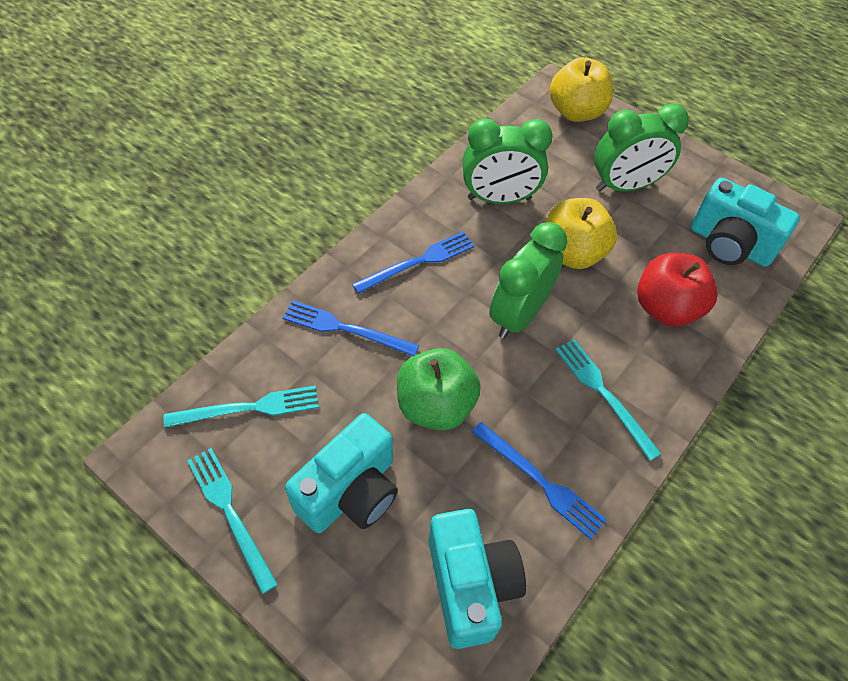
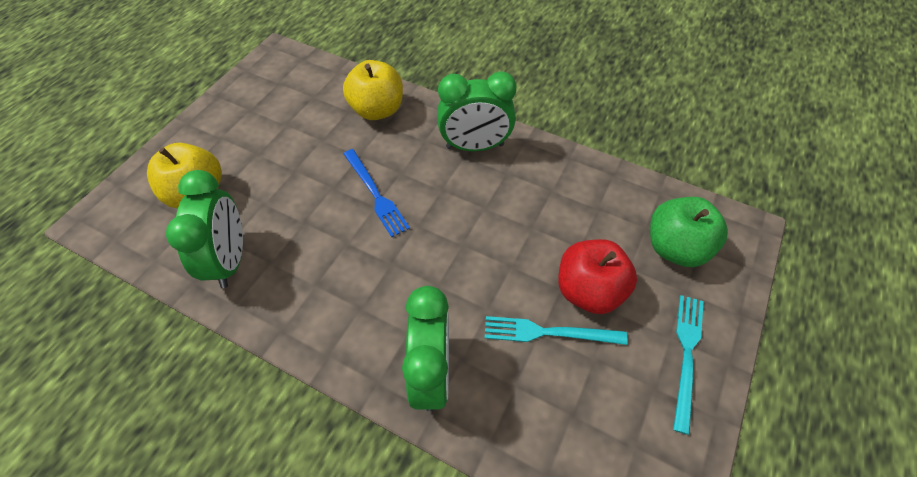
blue fork: 3 -> 1
turquoise camera: 3 -> 0
turquoise fork: 3 -> 2

